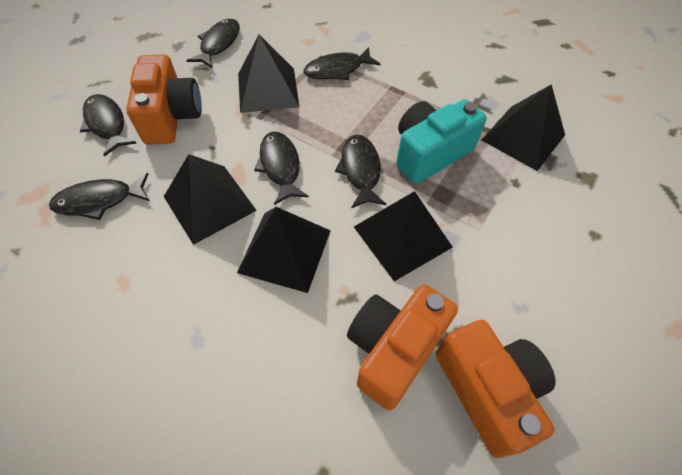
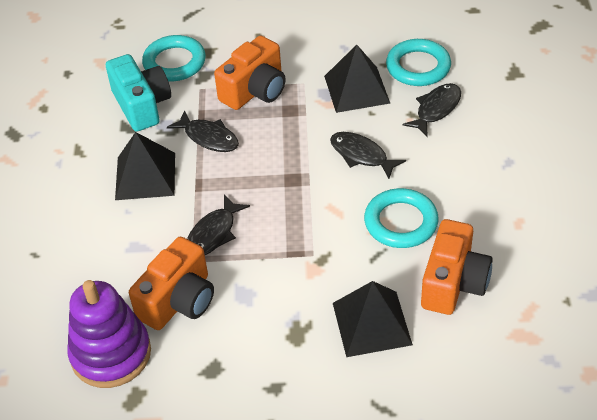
black fish: 6 -> 4
black pyramid: 5 -> 3
purple stacking toy: 0 -> 1
turquoise ring: 0 -> 3

